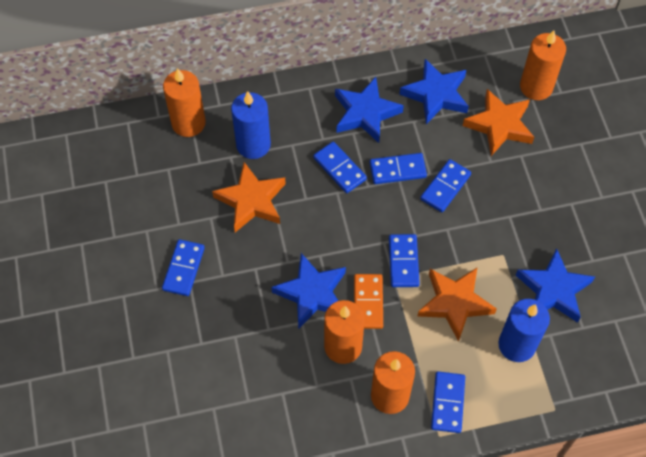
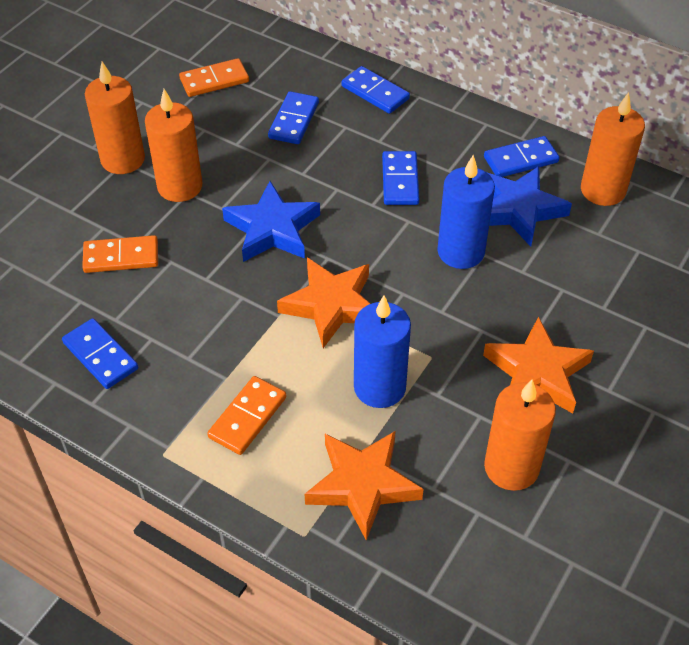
blue domino: 6 -> 5
blue star: 4 -> 2
orange domino: 1 -> 3

